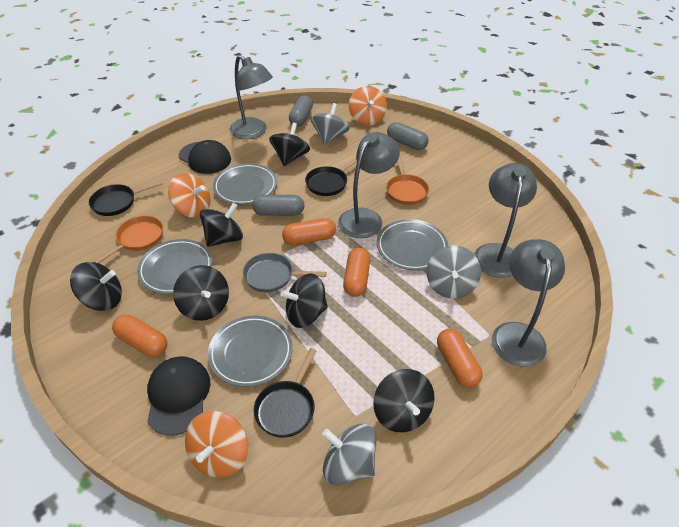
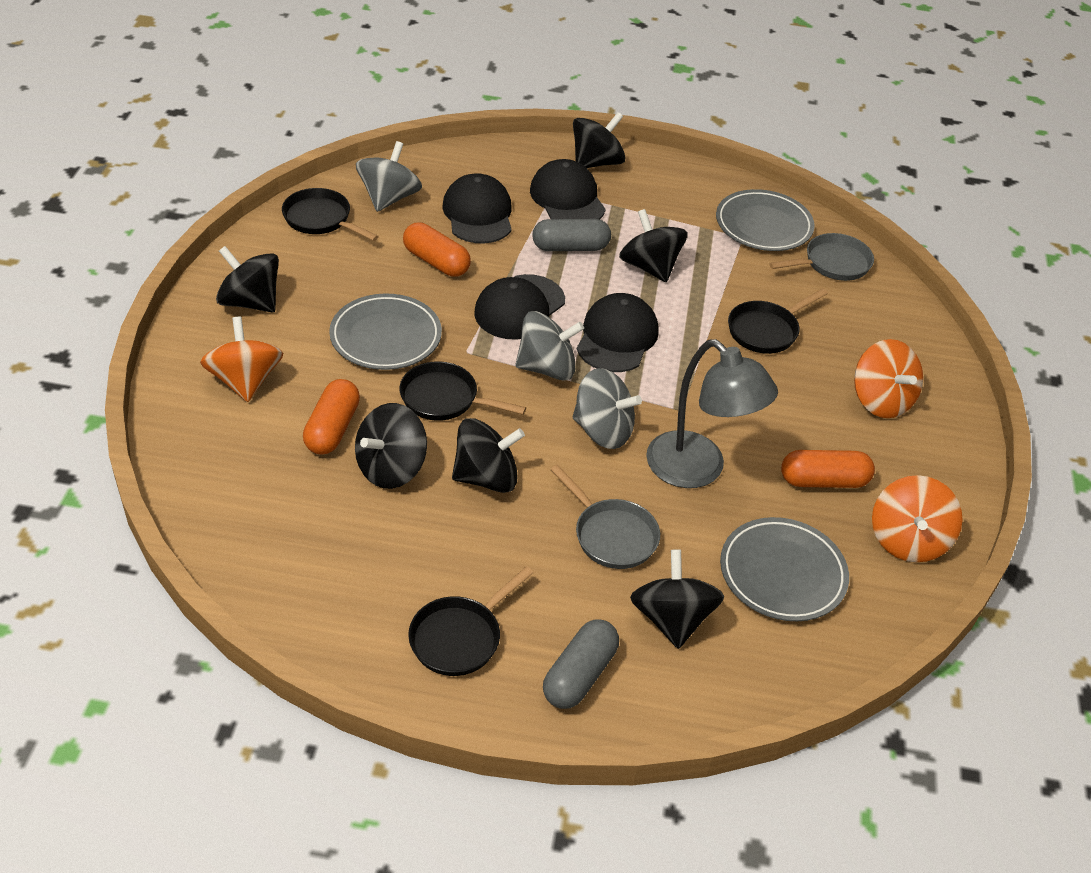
black cap: 2 -> 4
black pan: 3 -> 4
grey capsule: 3 -> 2
grey lamp: 4 -> 1
grey pan: 1 -> 2
grey plate: 4 -> 3
orange capsule: 4 -> 3
orange pan: 2 -> 0

